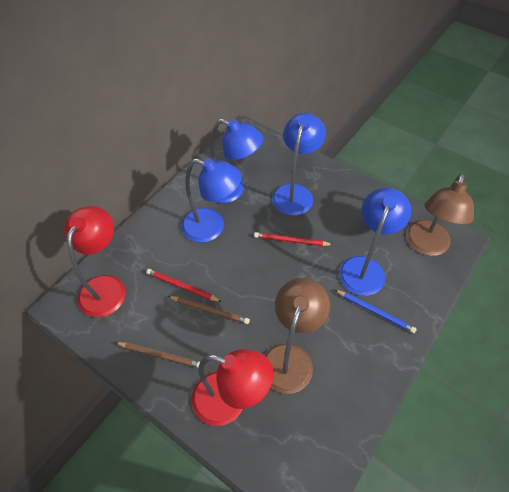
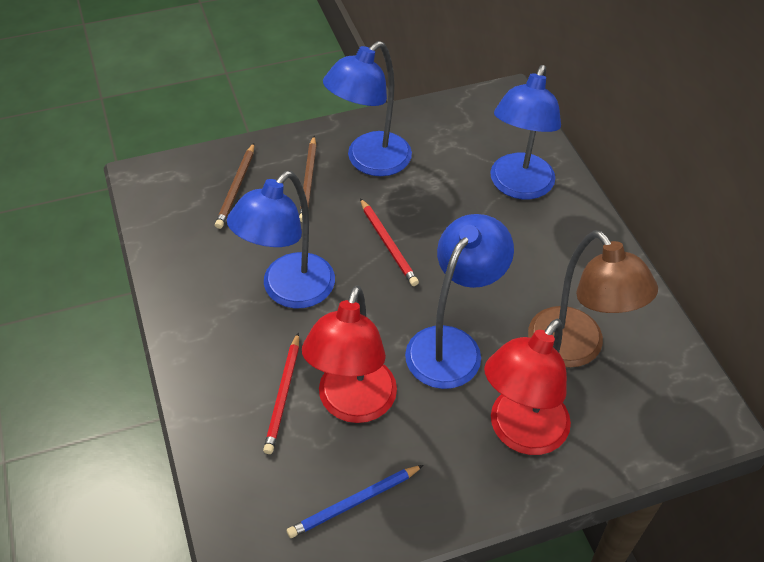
brown lamp: 2 -> 1

